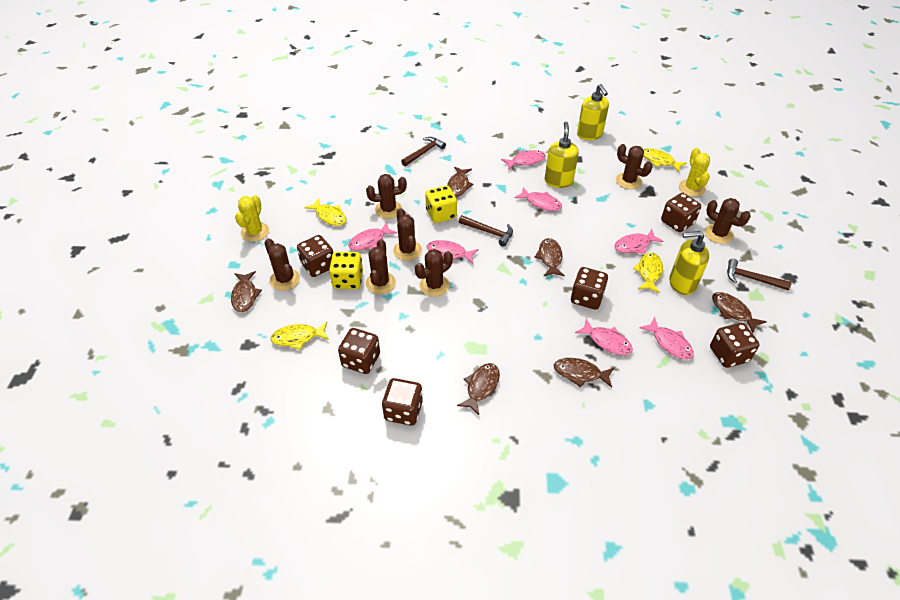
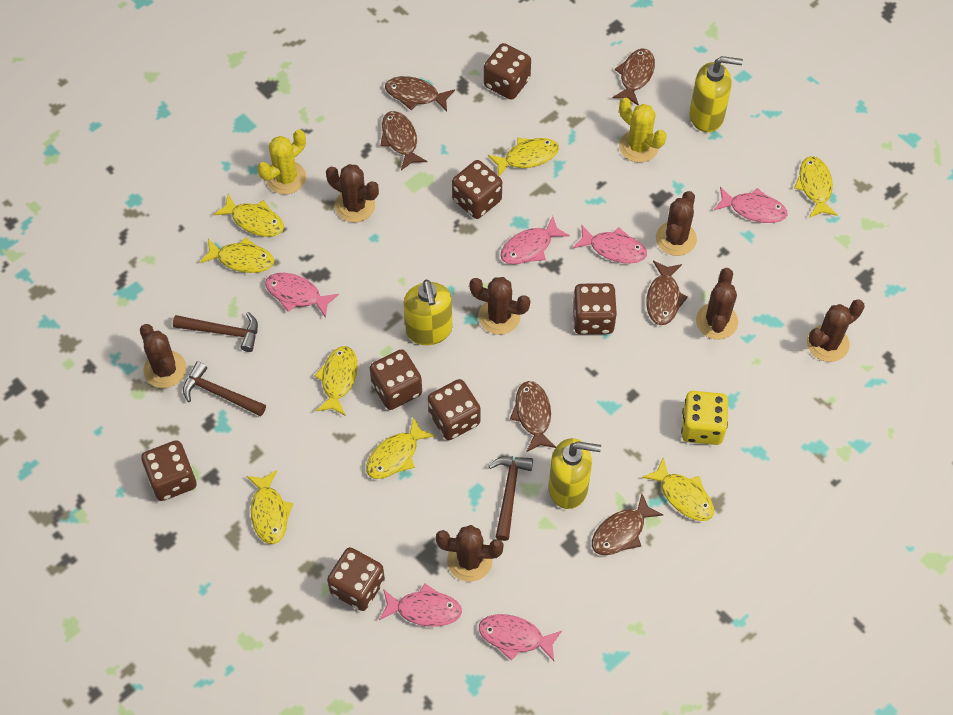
brown dice: 6 -> 7
pink fish: 7 -> 6
yellow dice: 2 -> 1
yellow fish: 4 -> 8

